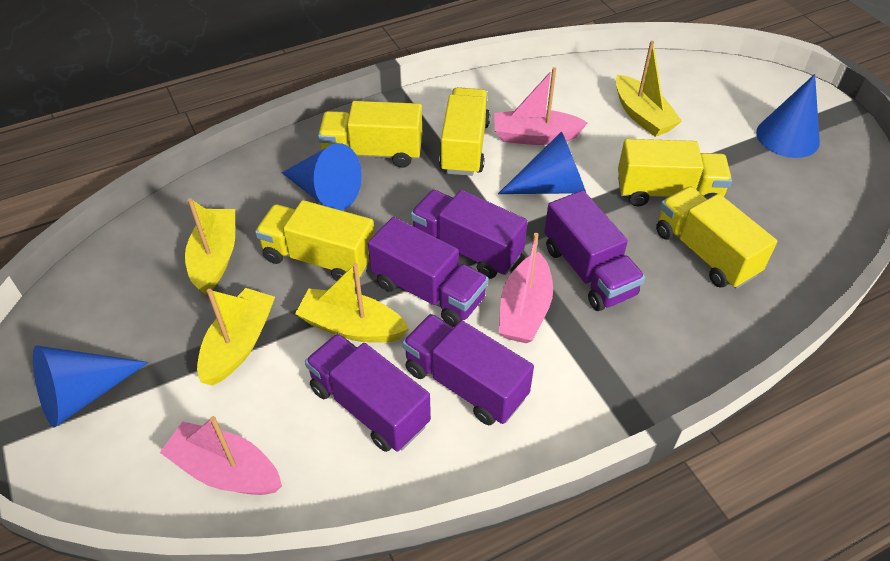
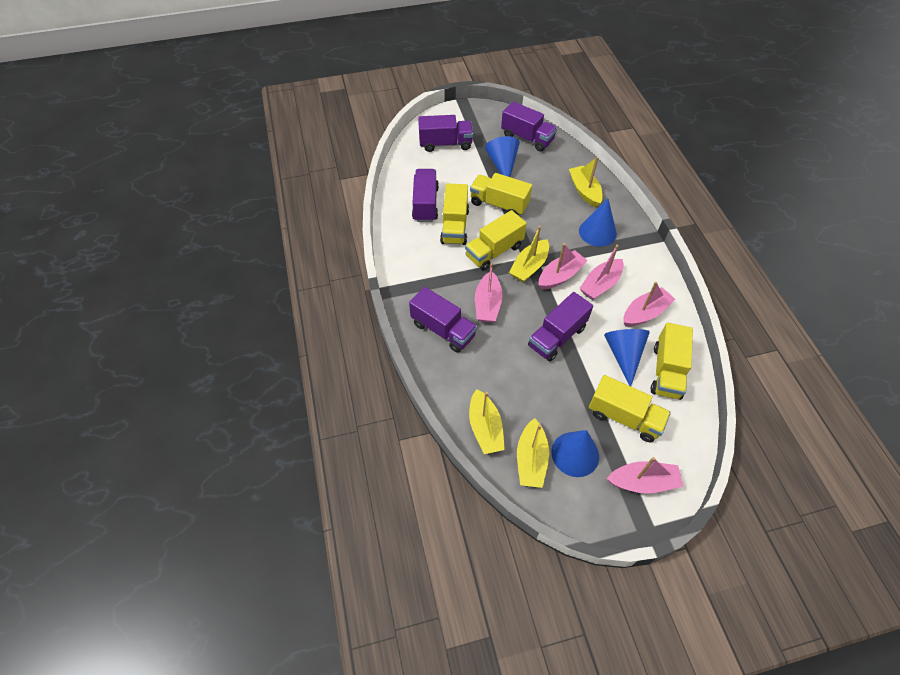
pink boat: 3 -> 5

